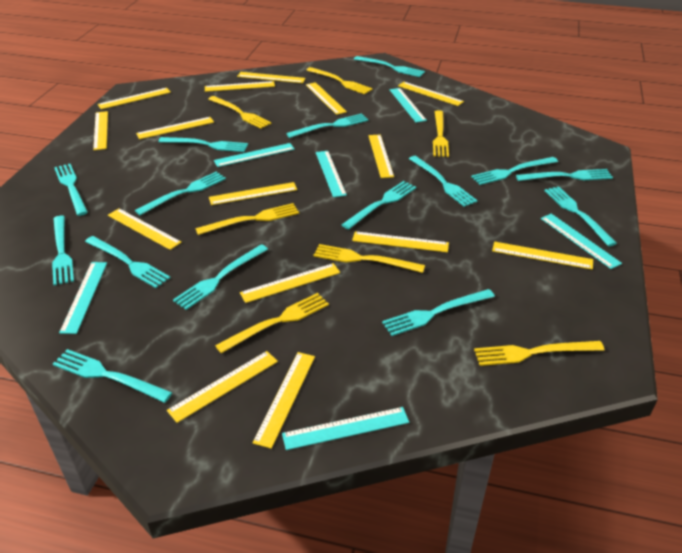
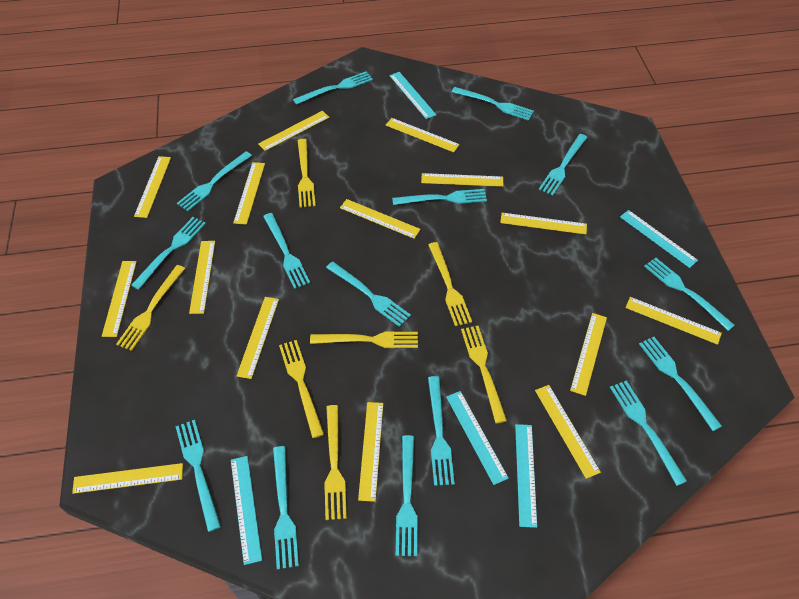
turquoise ruler: 6 -> 5

